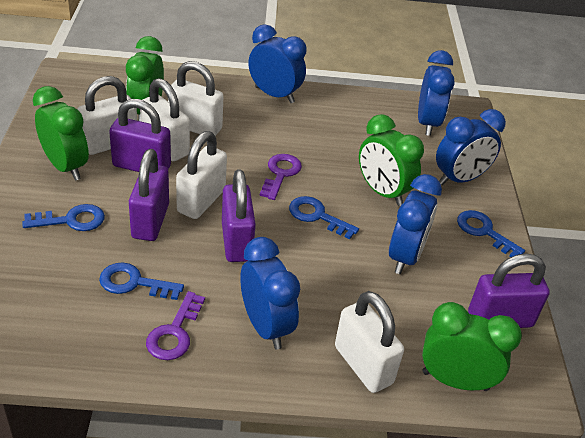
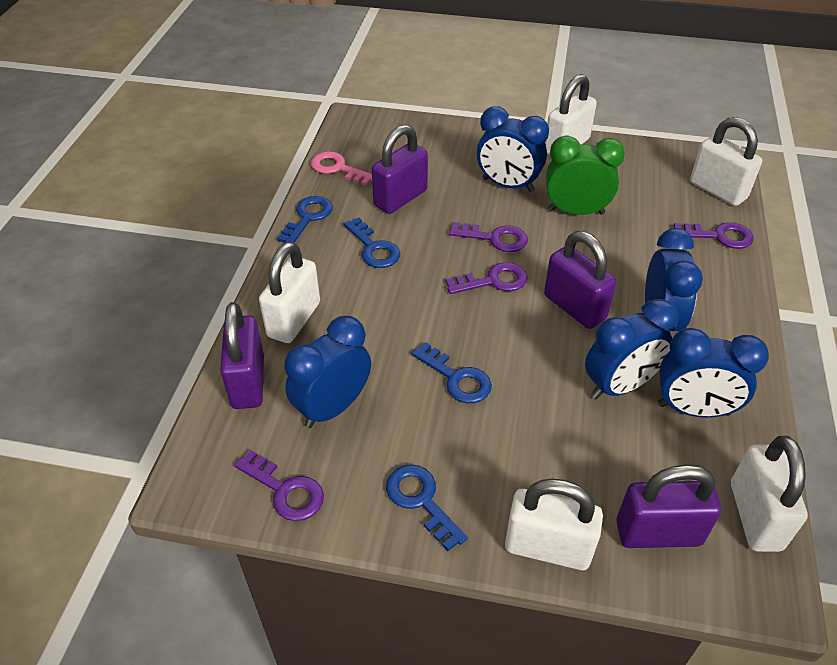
green clock: 4 -> 1
pink key: 0 -> 1
purple key: 2 -> 4

